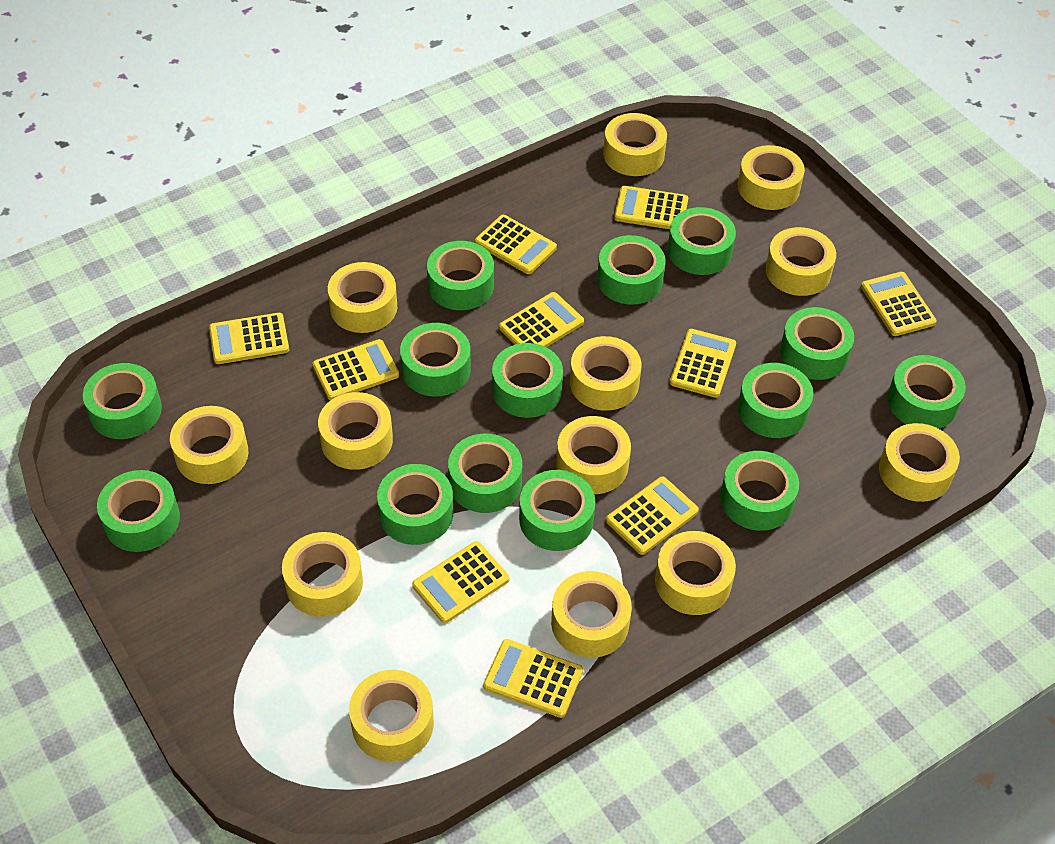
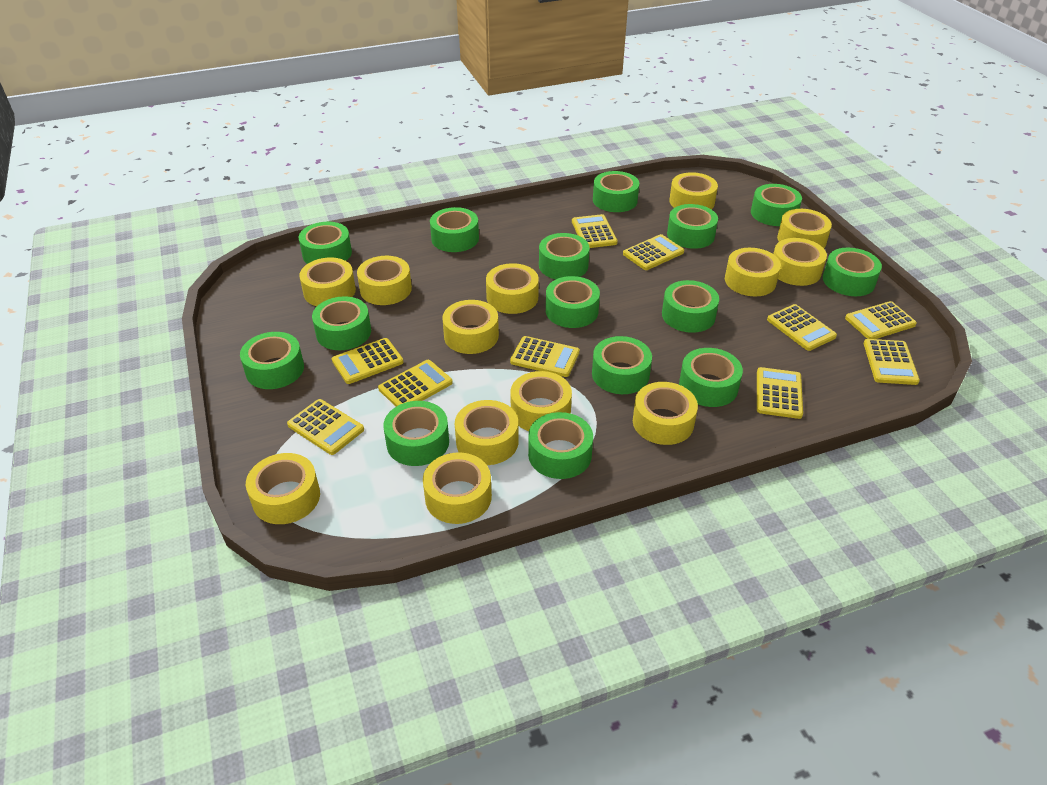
green tape: 14 -> 15

